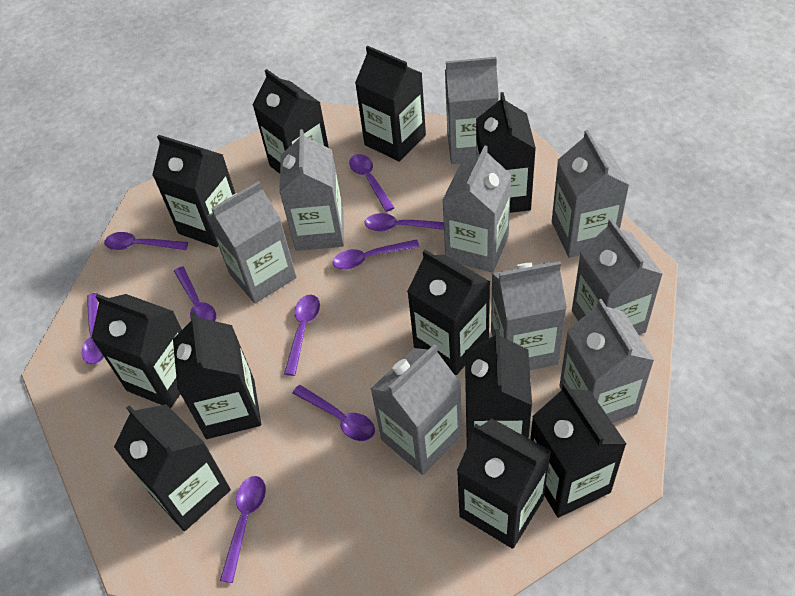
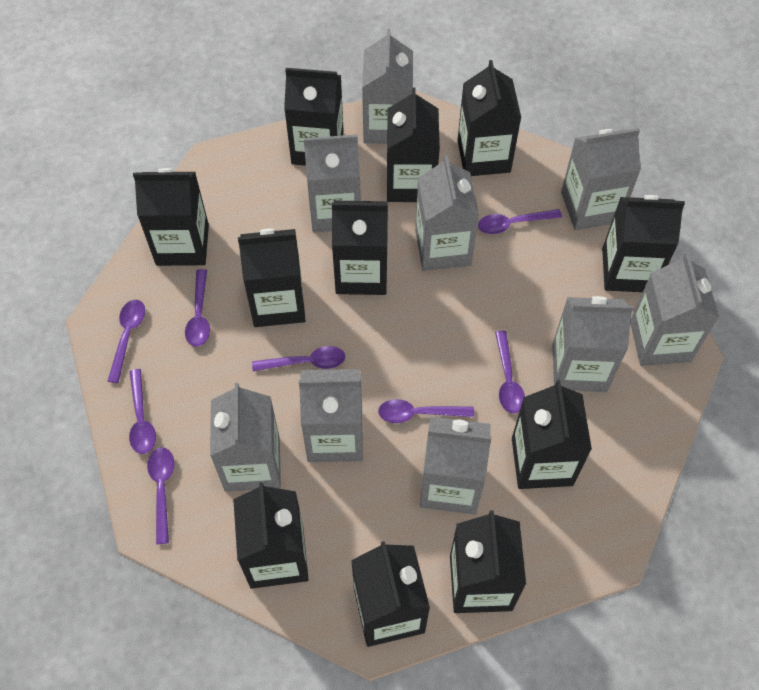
purple spoon: 9 -> 8

